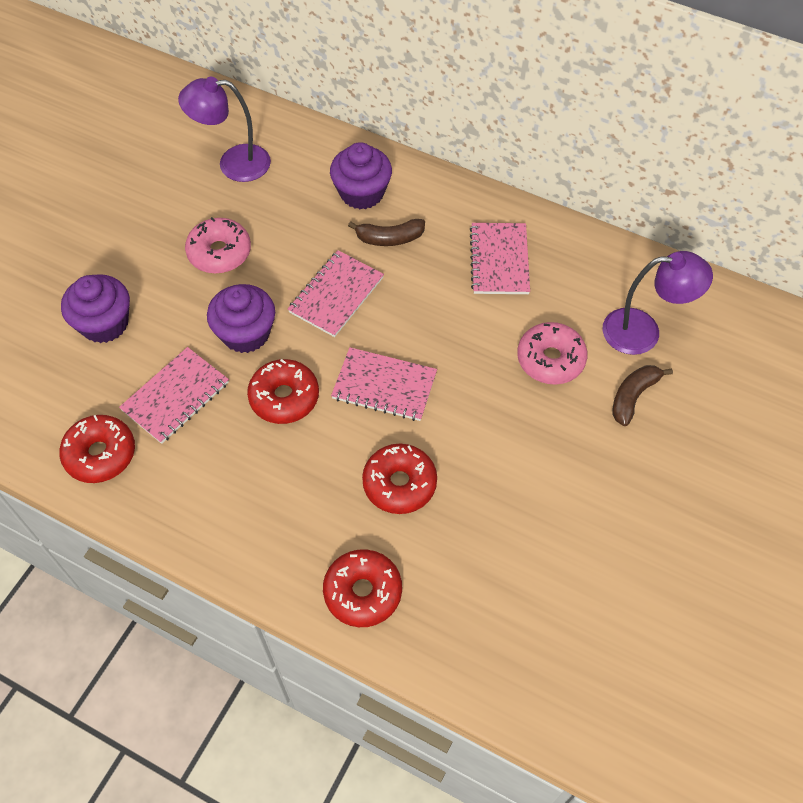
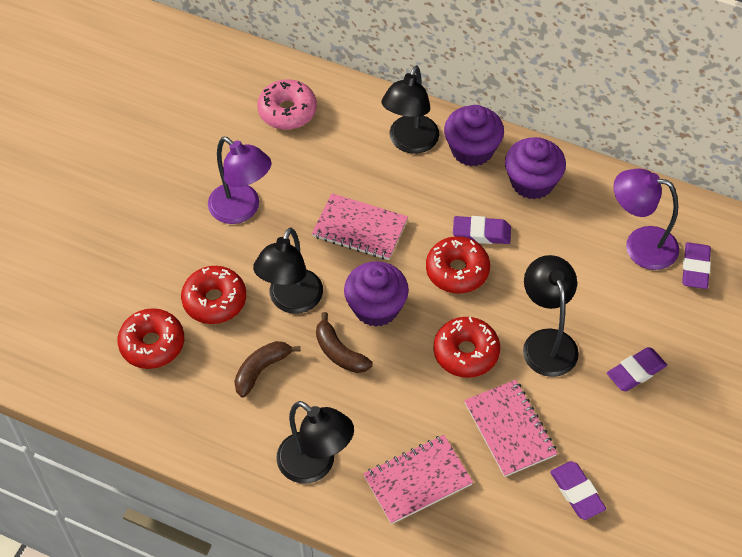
black lamp: 0 -> 4
pink donut: 2 -> 1
pink notebook: 4 -> 3
purple eraser: 0 -> 4

